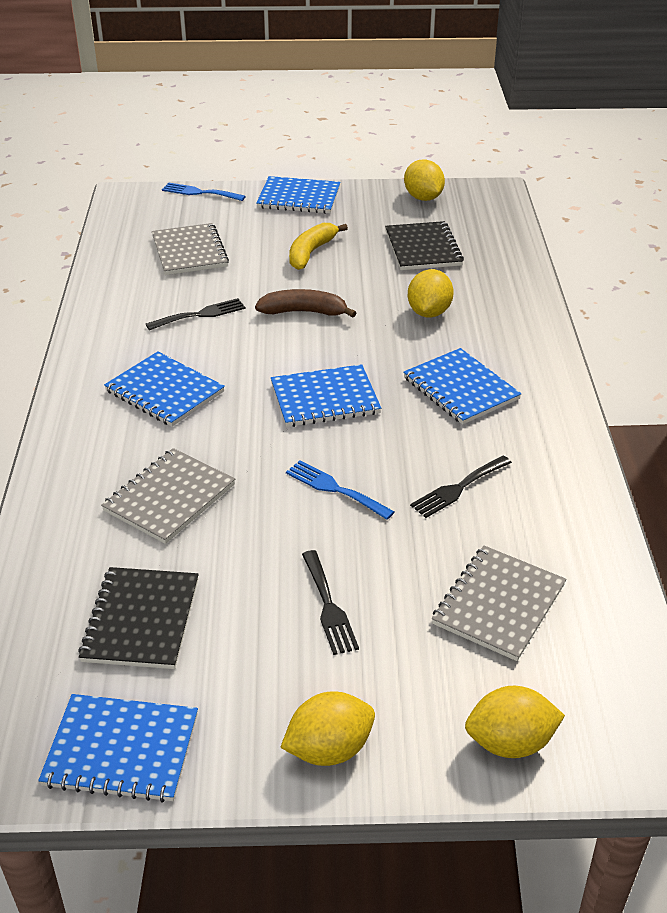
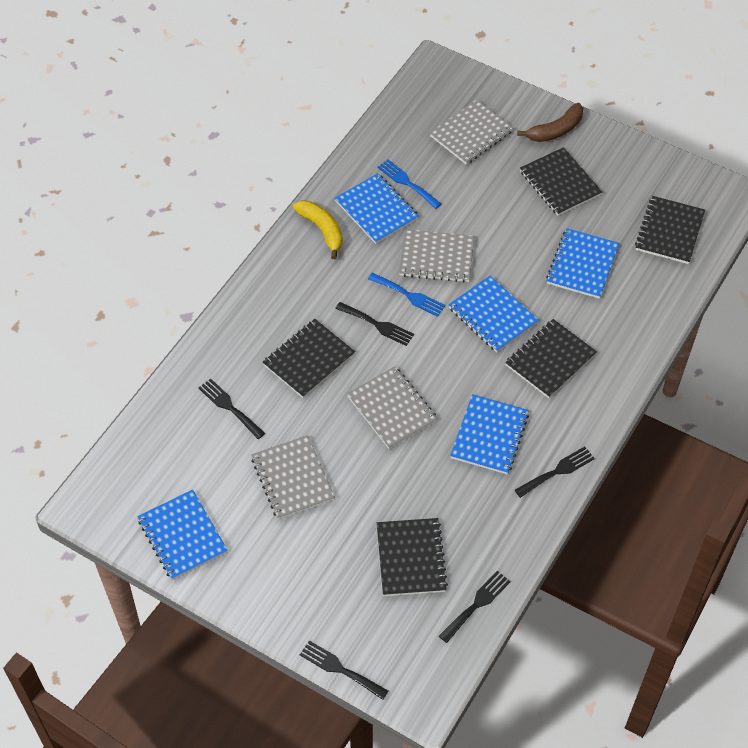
black fork: 3 -> 5
black notebook: 2 -> 5
grey notebook: 3 -> 4
yellow lemon: 4 -> 0

